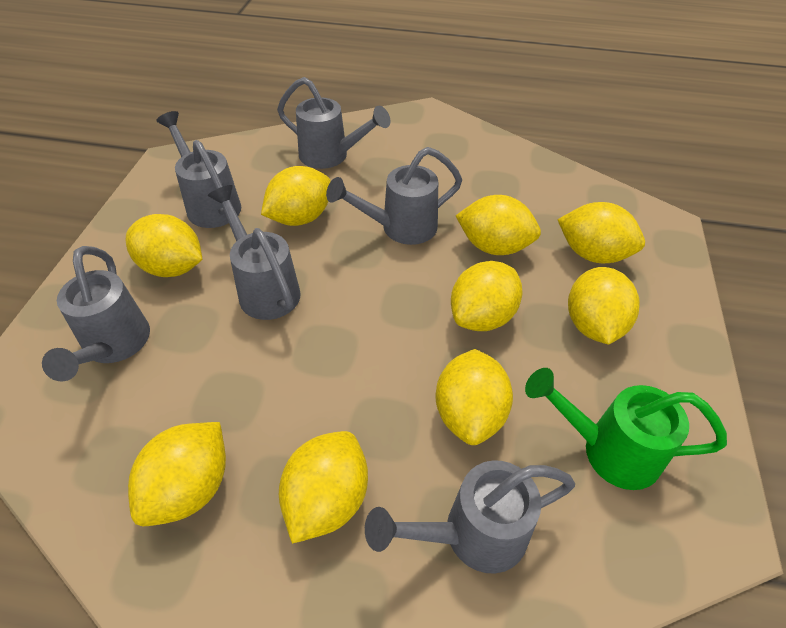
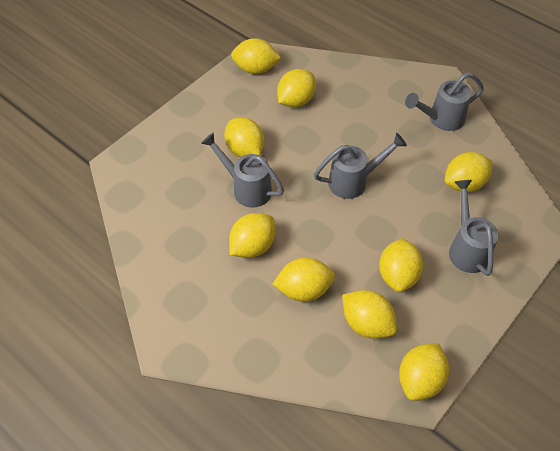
green watering can: 1 -> 0
grey watering can: 6 -> 4

